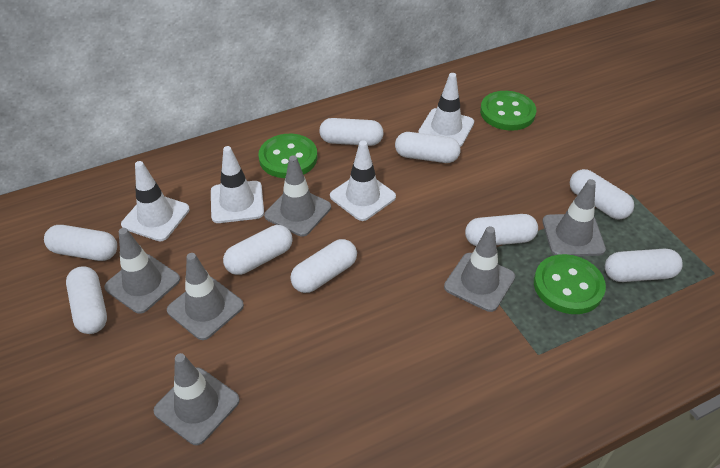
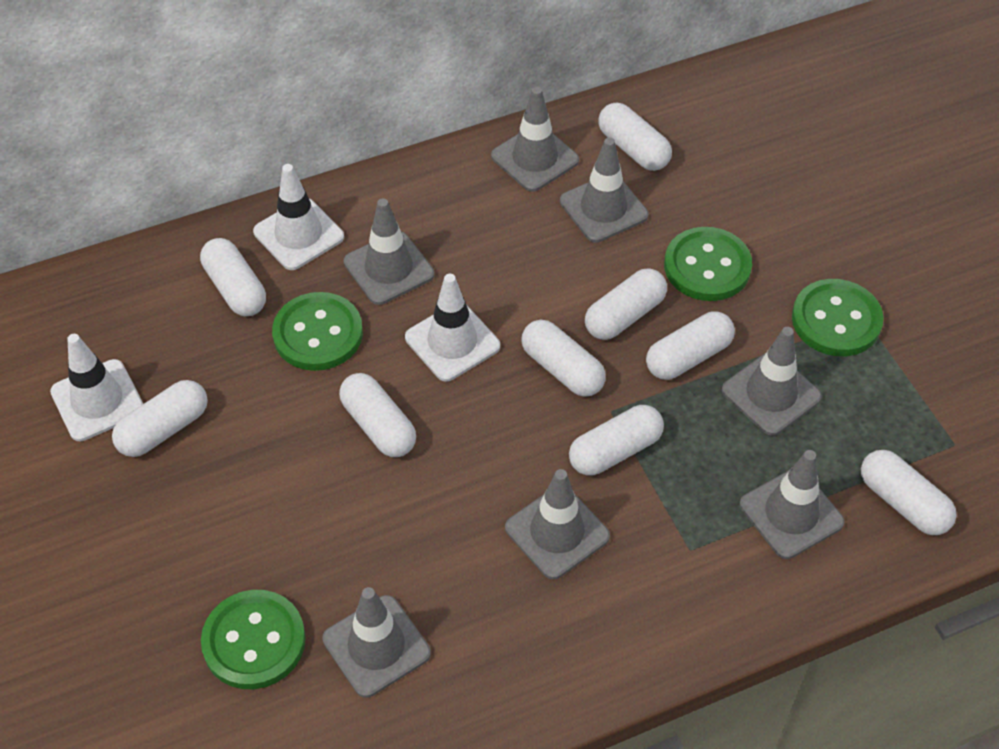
green button: 3 -> 4
grey traffic cone: 6 -> 7
white traffic cone: 4 -> 3

